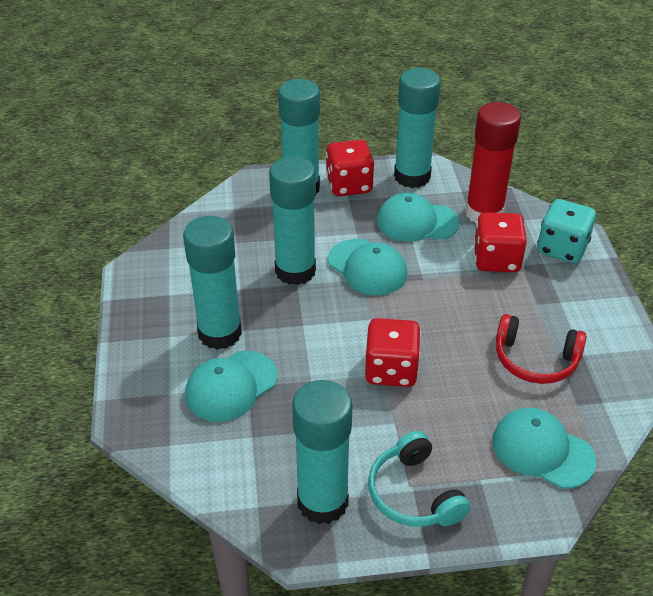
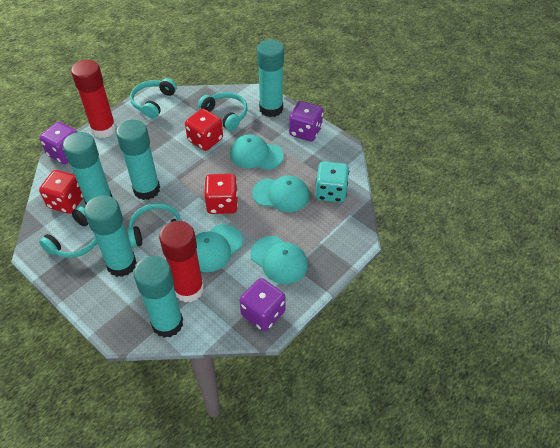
purple dice: 0 -> 3
red glue stick: 1 -> 2
red headphones: 1 -> 0
turquoise headphones: 1 -> 4

